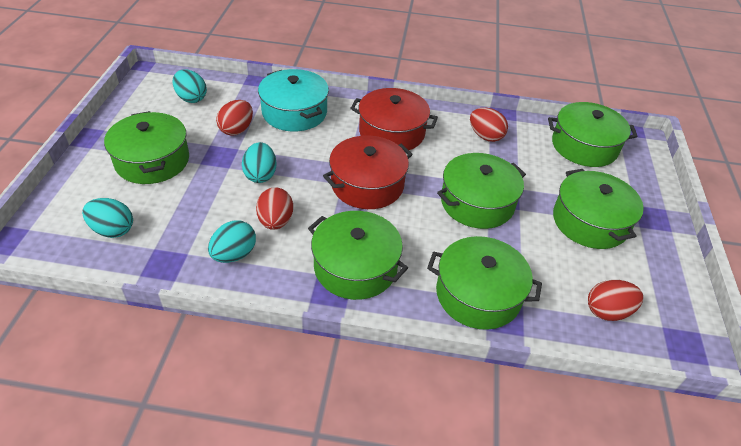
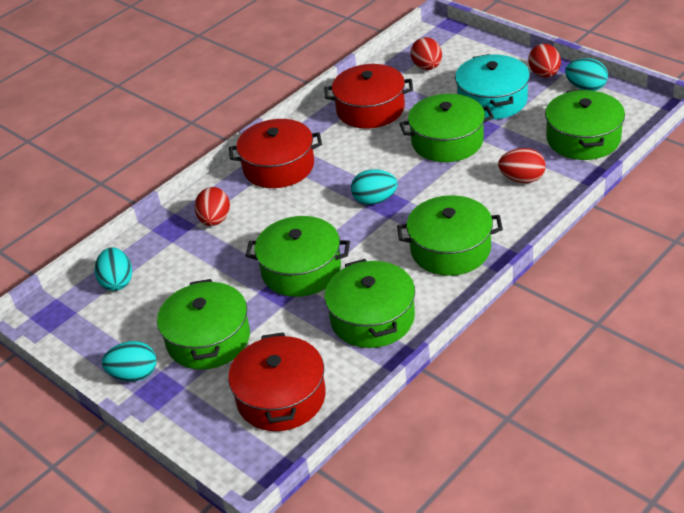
red pot: 2 -> 3

